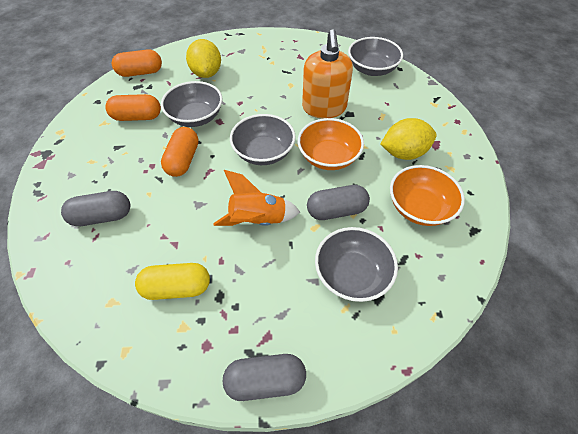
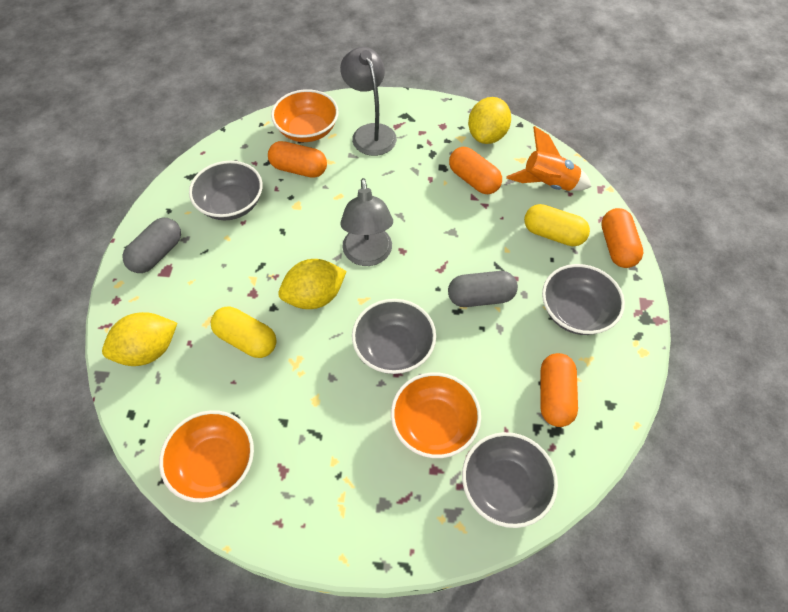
grey capsule: 3 -> 2
grey lamp: 0 -> 2
orange bowl: 2 -> 3
orange capsule: 3 -> 4
orange soap dispenser: 1 -> 0
yellow capsule: 1 -> 2
yellow lemon: 2 -> 3

